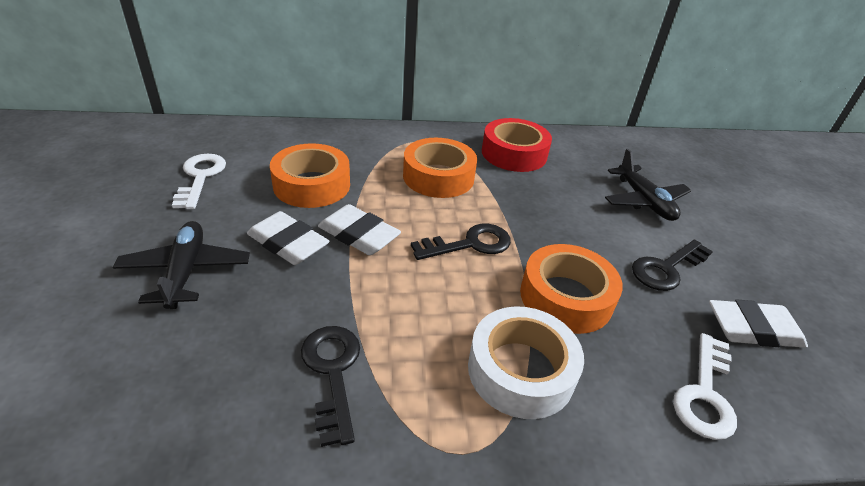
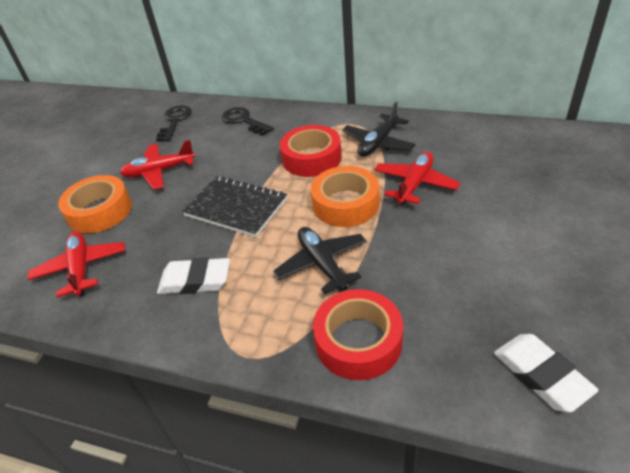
black key: 3 -> 2
black notebook: 0 -> 1
orange tape: 3 -> 2
red plane: 0 -> 3
red tape: 1 -> 2
white eraser: 3 -> 2
white key: 2 -> 0
white tape: 1 -> 0

